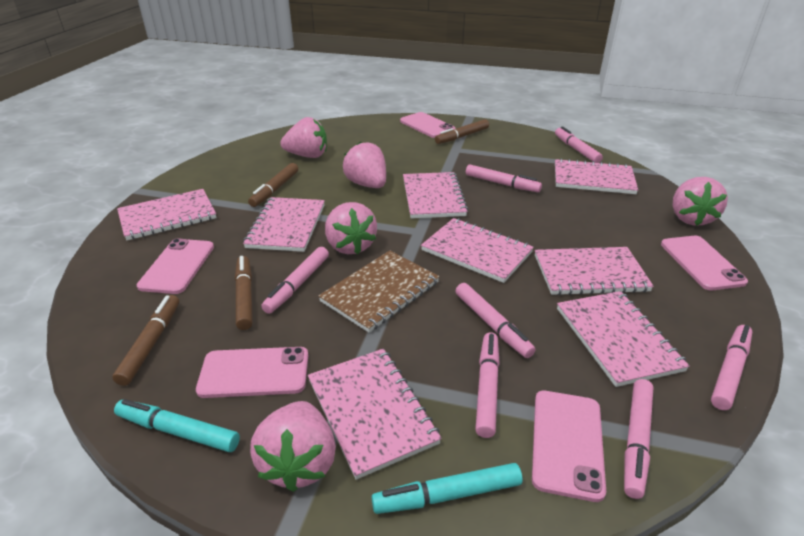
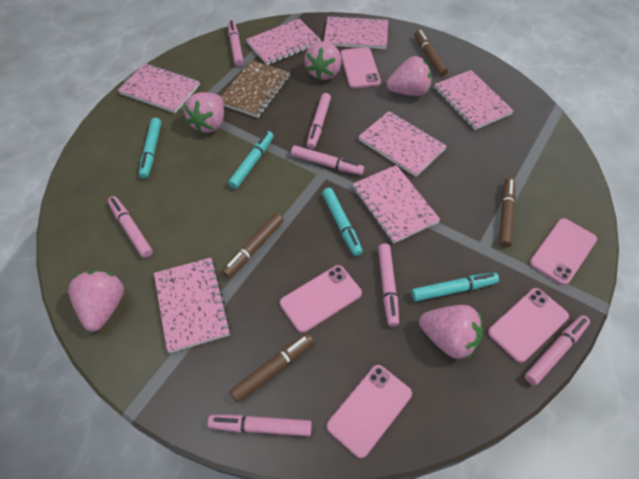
pink notebook: 8 -> 7
turquoise marker: 2 -> 4

